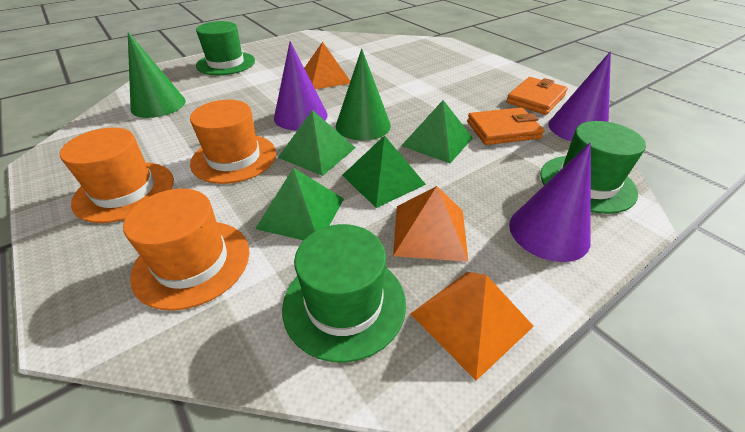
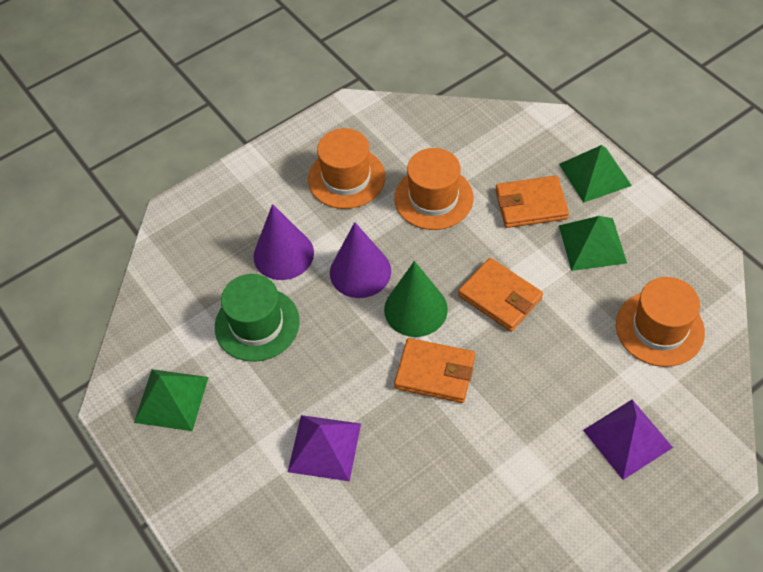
green cone: 2 -> 1
green hat: 3 -> 1
green pyramid: 4 -> 3
orange pyramid: 3 -> 0
orange wallet: 2 -> 3
purple cone: 3 -> 2
purple pyramid: 0 -> 2

